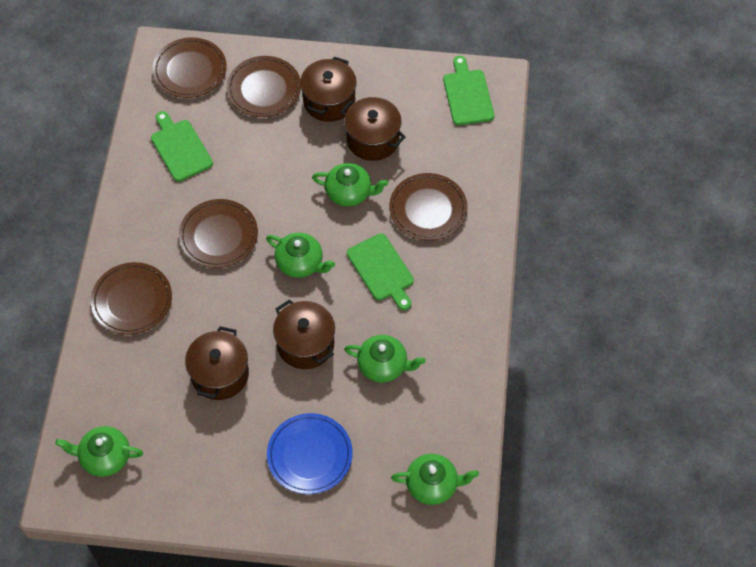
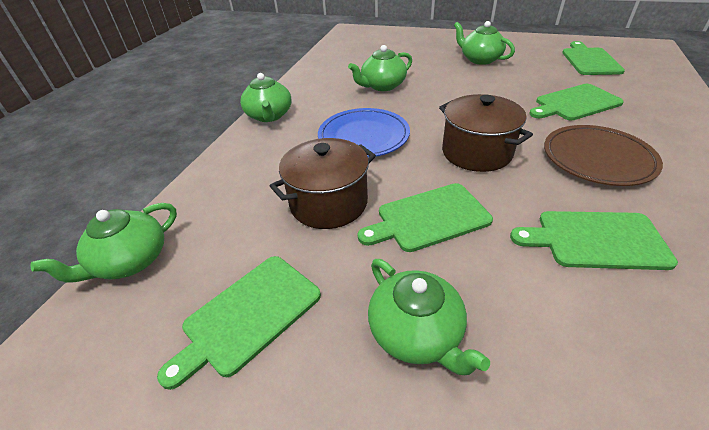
brown plate: 5 -> 1
brown pot: 4 -> 2
green cutting board: 3 -> 5

